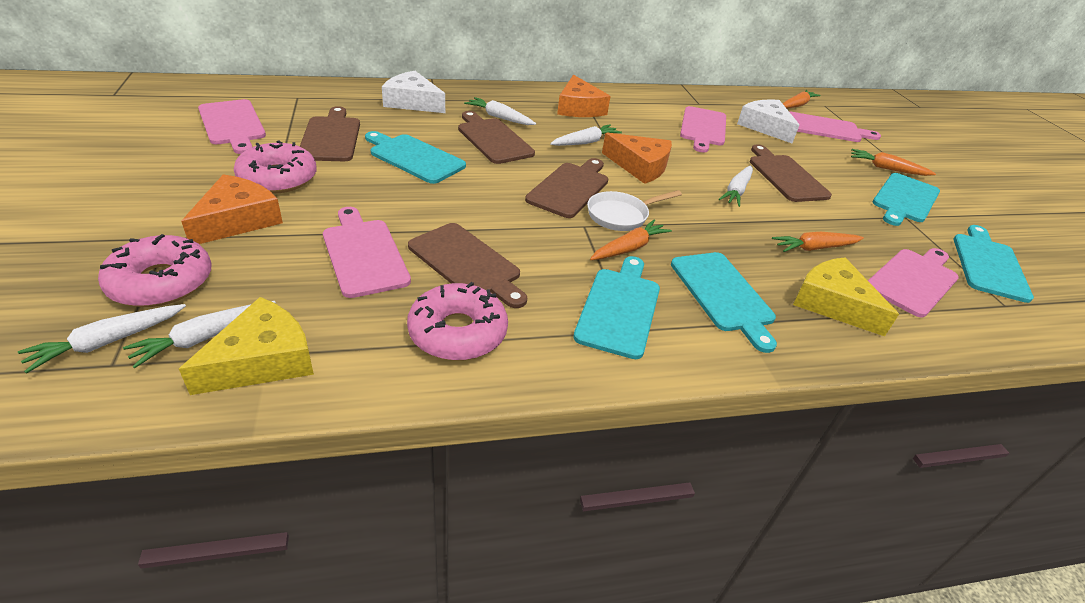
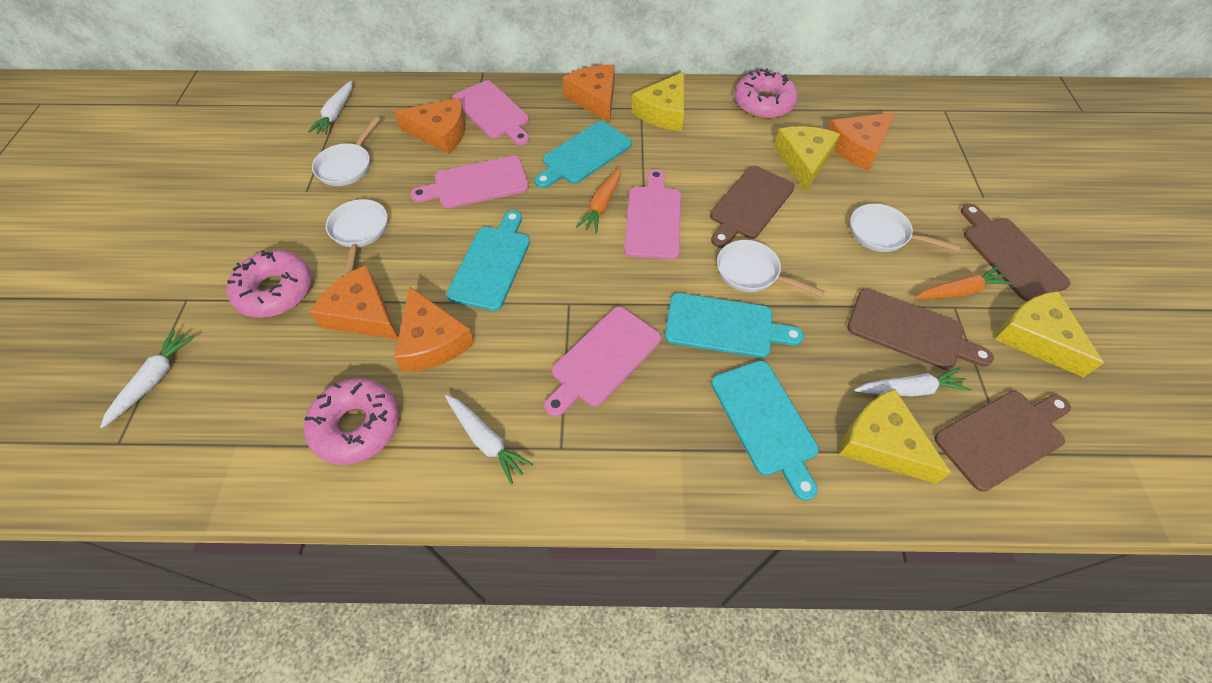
brown cutting board: 5 -> 4
orange carrot: 4 -> 2
orange cheese: 3 -> 5
pink cutting board: 5 -> 4
turquoise cutting board: 5 -> 4
white carrot: 5 -> 4
white cheese: 2 -> 0
white pan: 1 -> 4
yellow cheese: 2 -> 4

